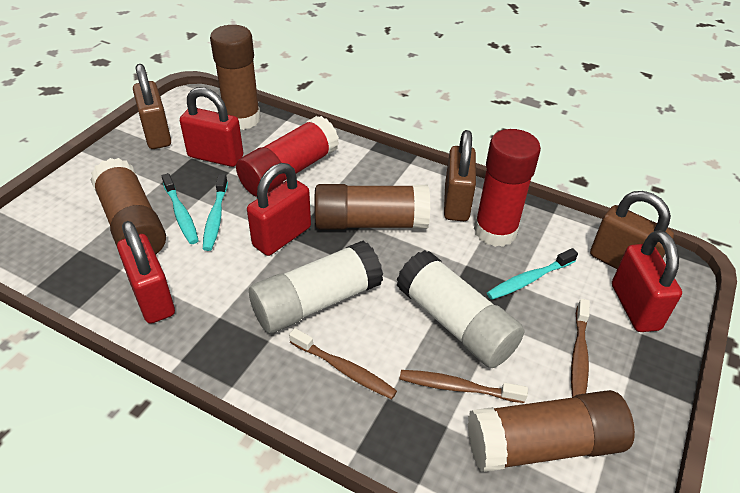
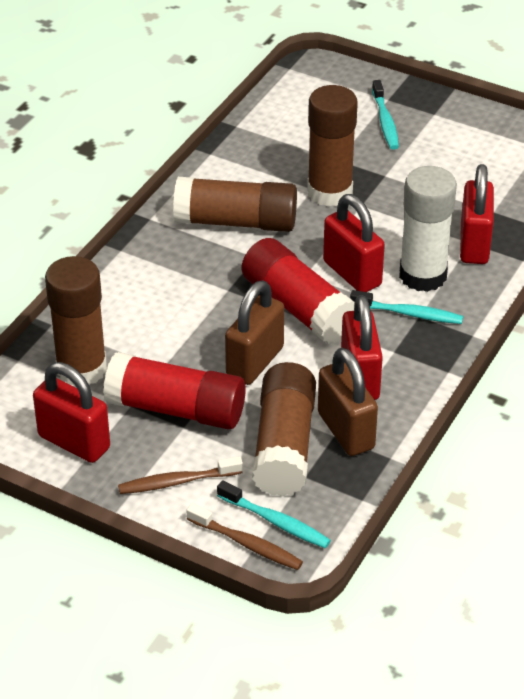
brown padlock: 3 -> 2
brown toothbrush: 3 -> 2
white glue stick: 2 -> 1

